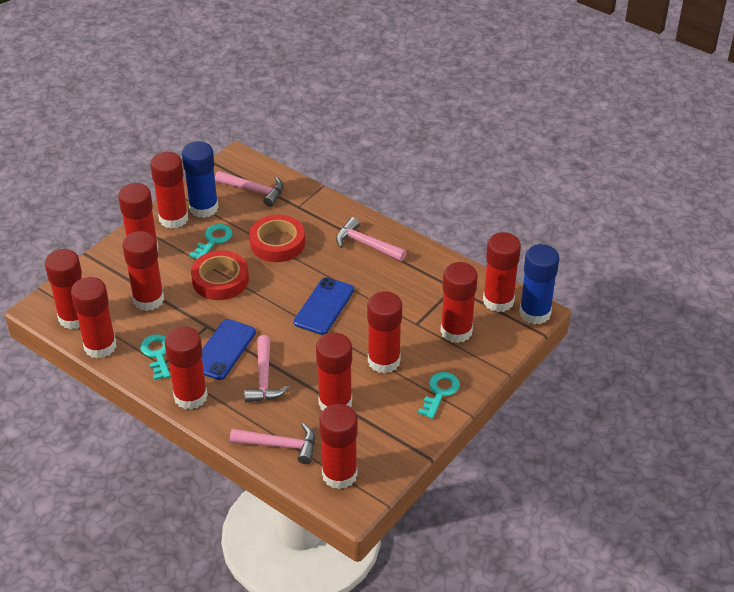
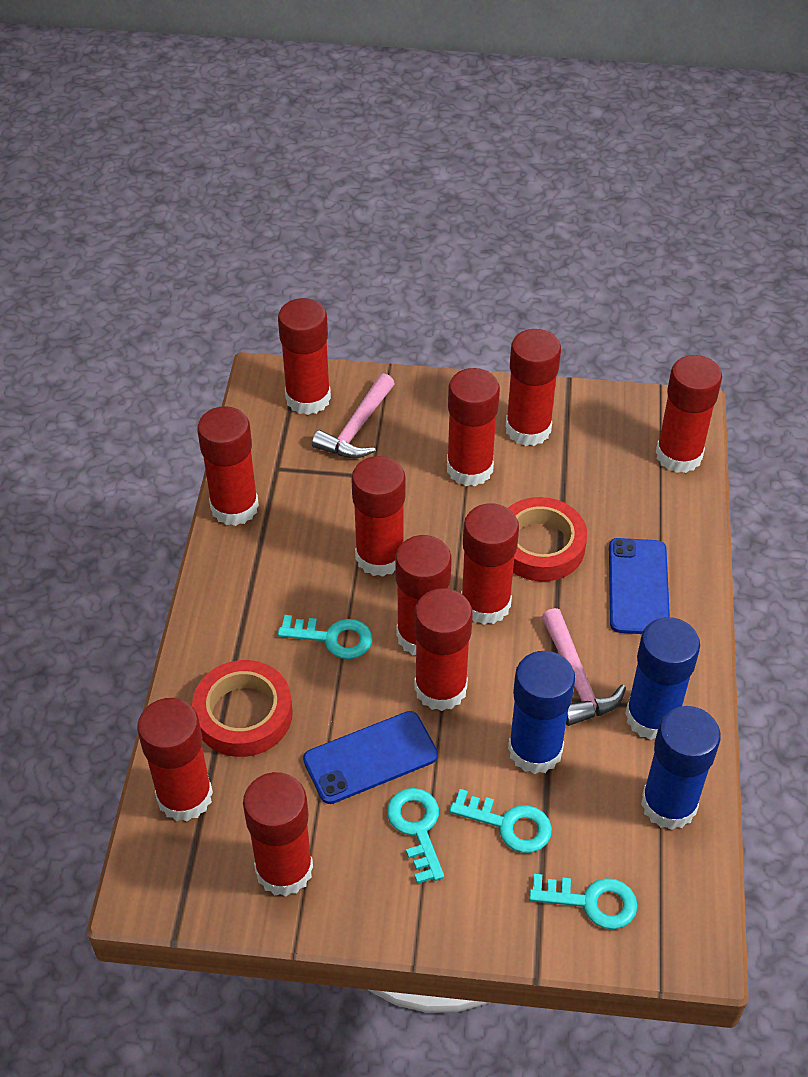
blue glue stick: 2 -> 3
pink hammer: 4 -> 2
turquoise key: 3 -> 4

